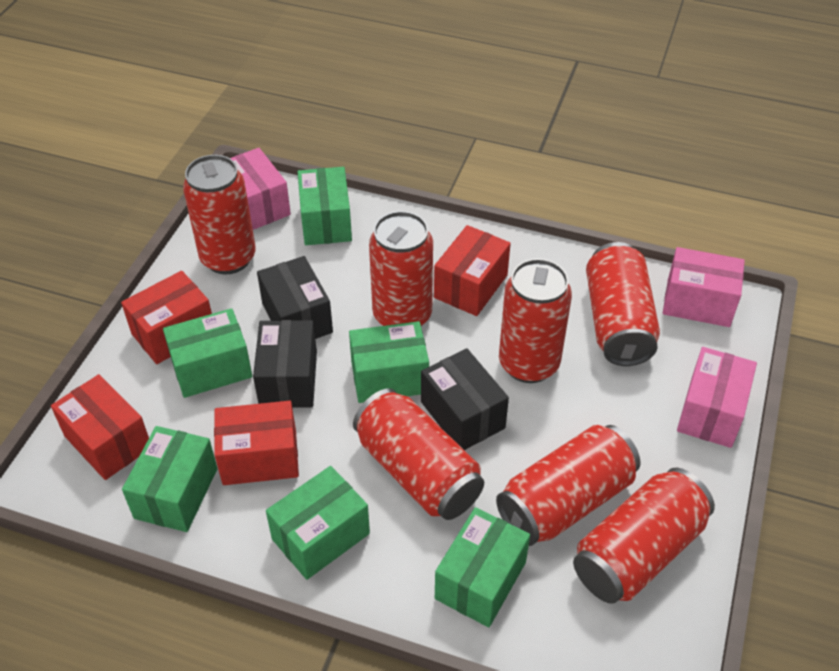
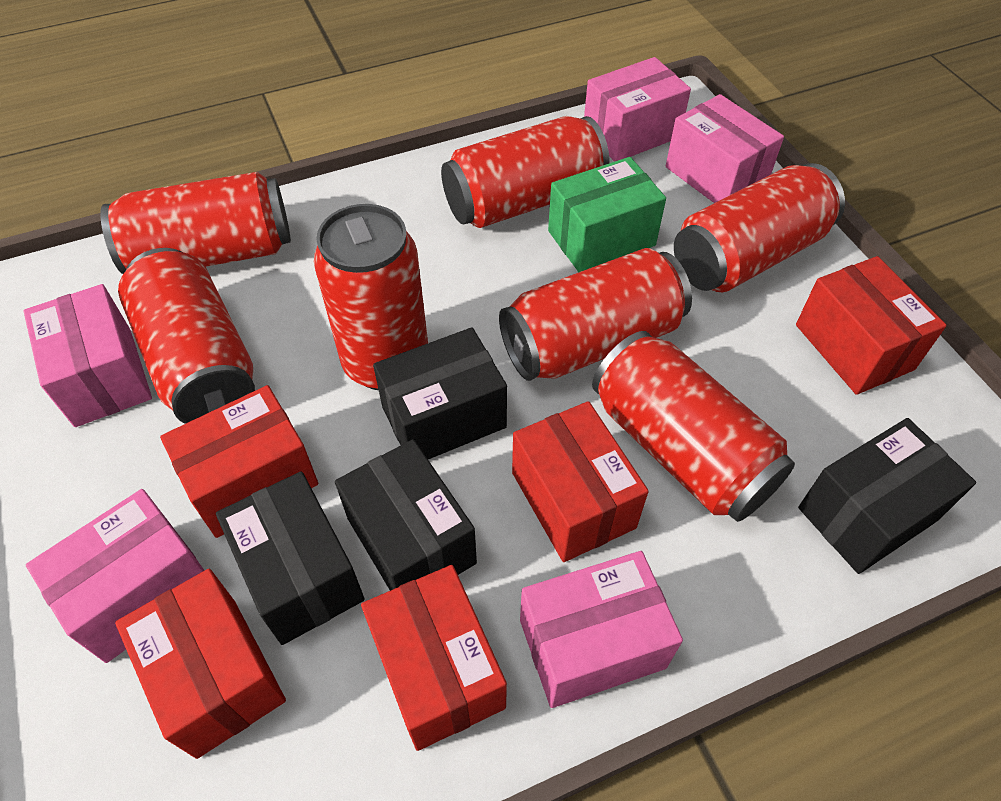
black box: 3 -> 4
green box: 6 -> 1
pink box: 3 -> 5
red box: 4 -> 5

